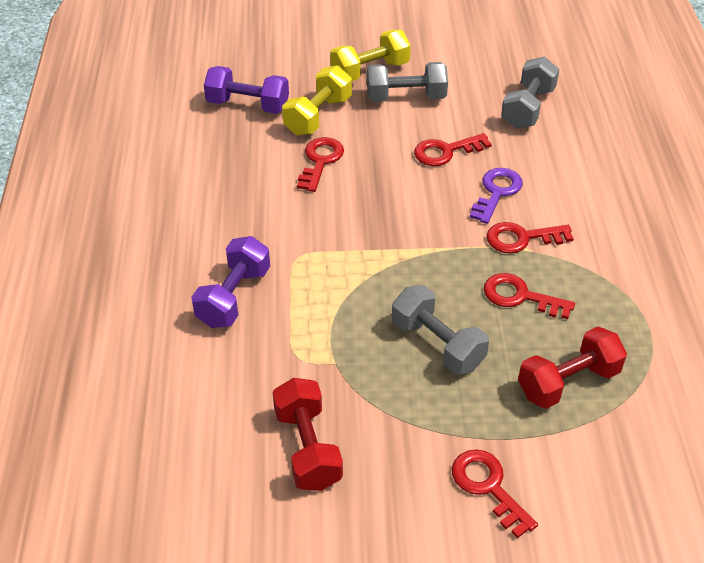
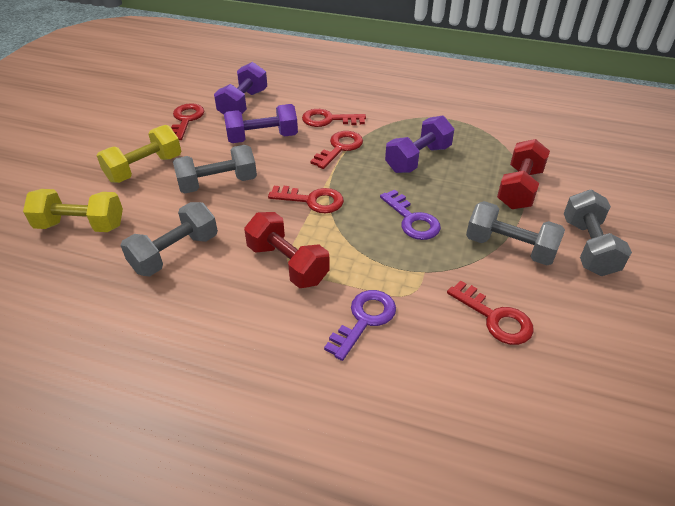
grey dumbbell: 3 -> 4
purple dumbbell: 2 -> 3
purple key: 1 -> 2

